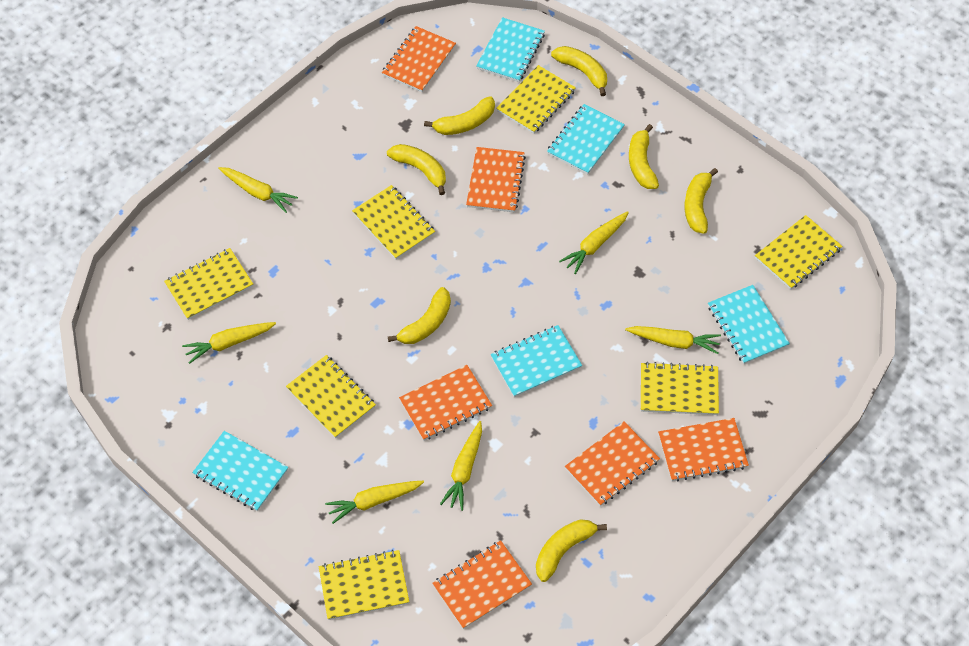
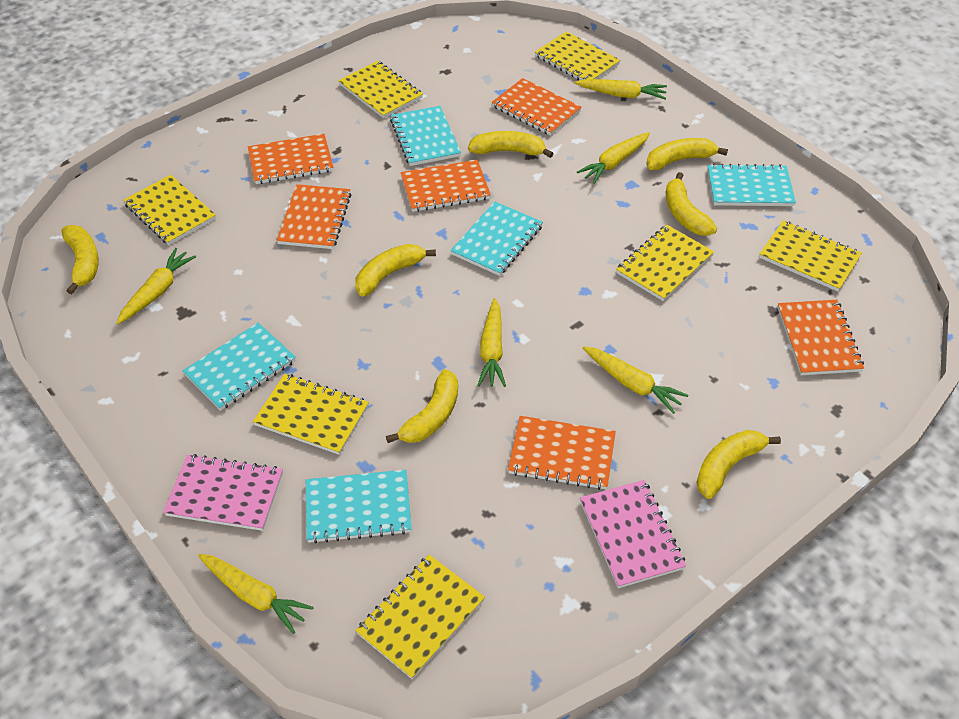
pink notebook: 0 -> 2

